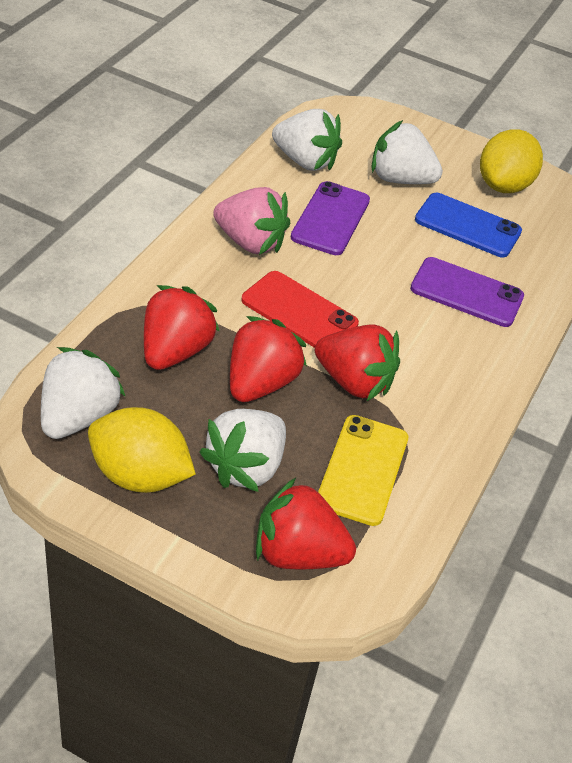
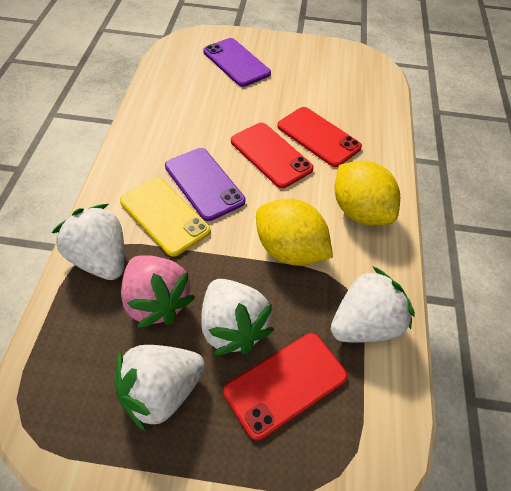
blue phone: 1 -> 0
red phone: 1 -> 3
red strawberry: 4 -> 0

